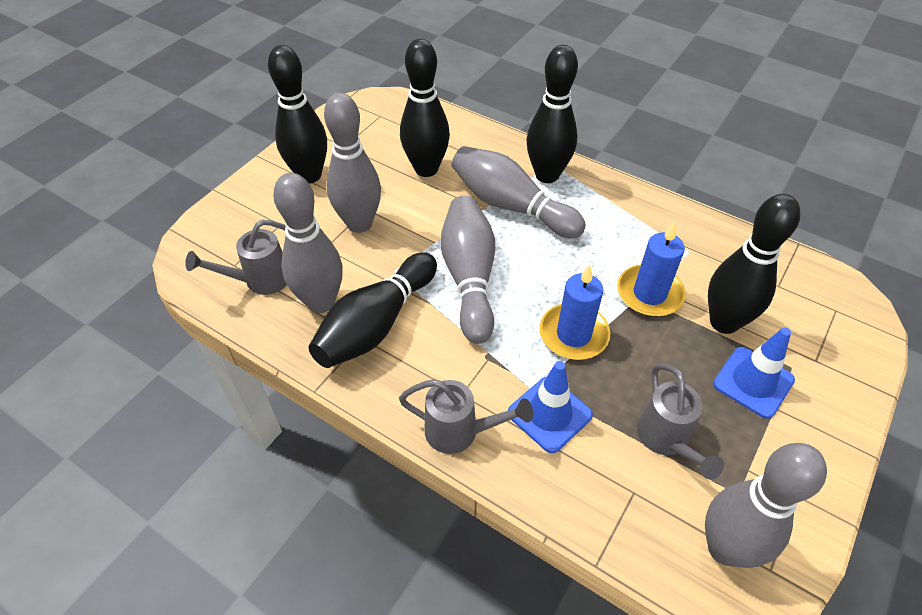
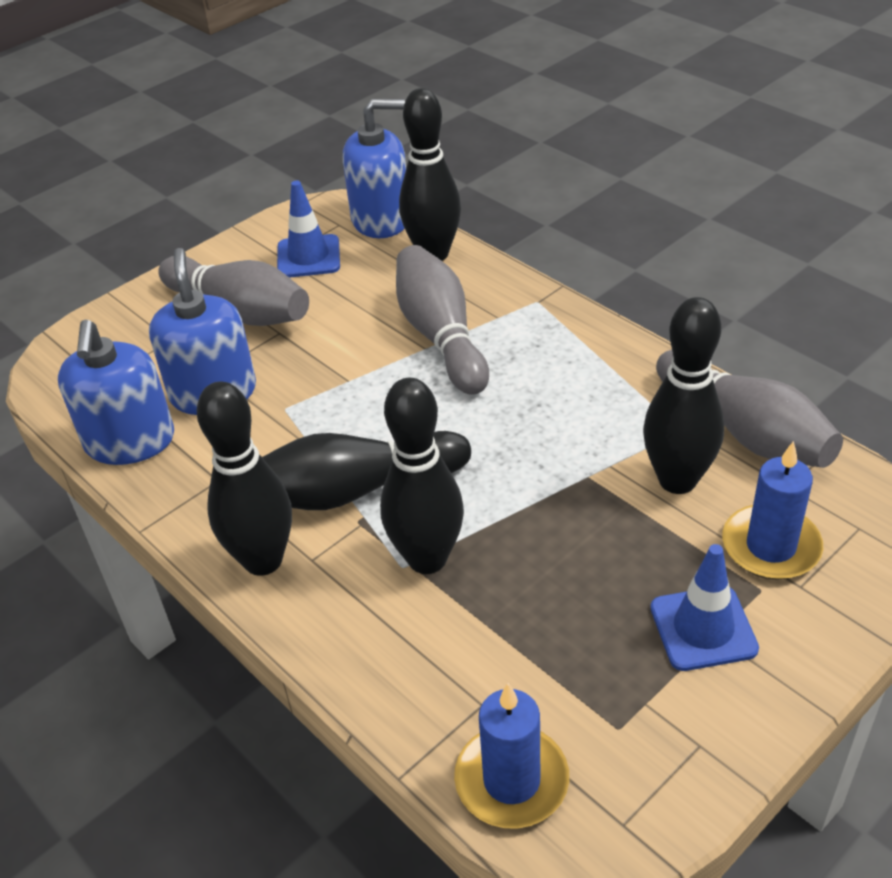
blue soap dispenser: 0 -> 3
grey bowling pin: 5 -> 3
grey watering can: 3 -> 0

